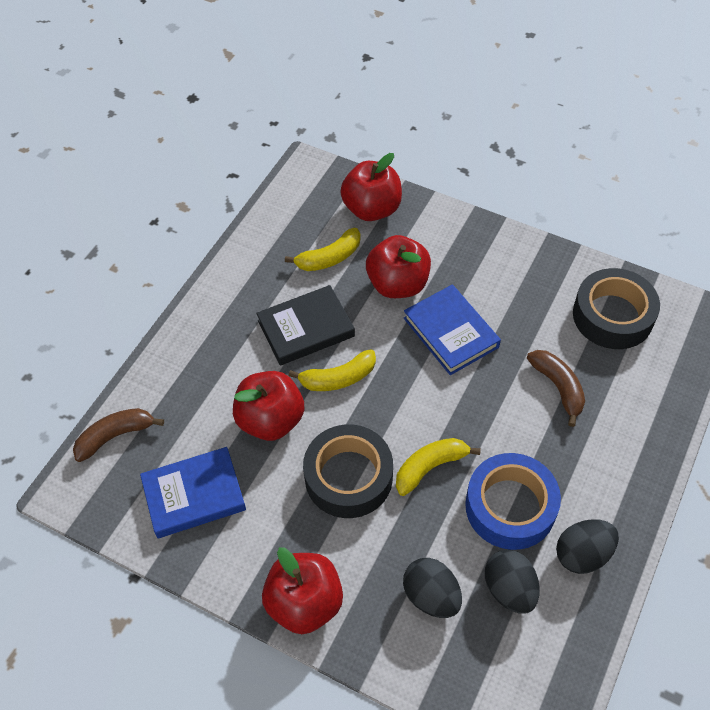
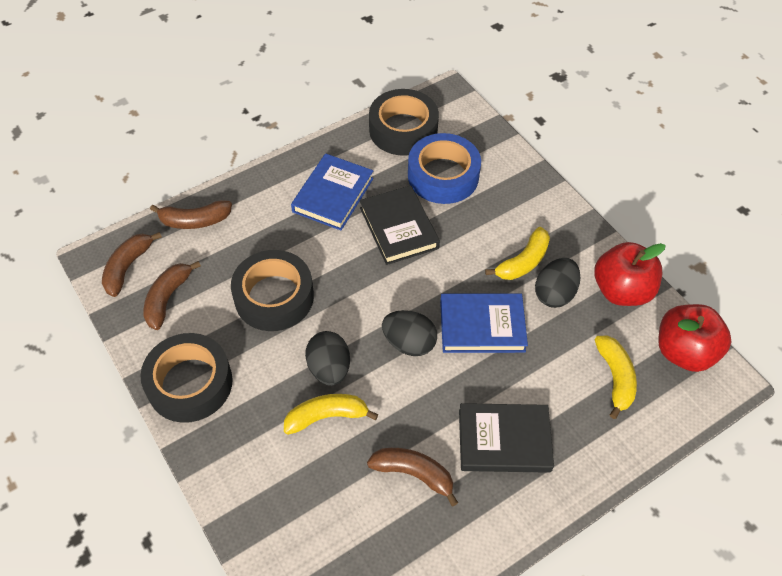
black book: 1 -> 2
black tape: 2 -> 3
brown banana: 2 -> 4
red apple: 4 -> 2

